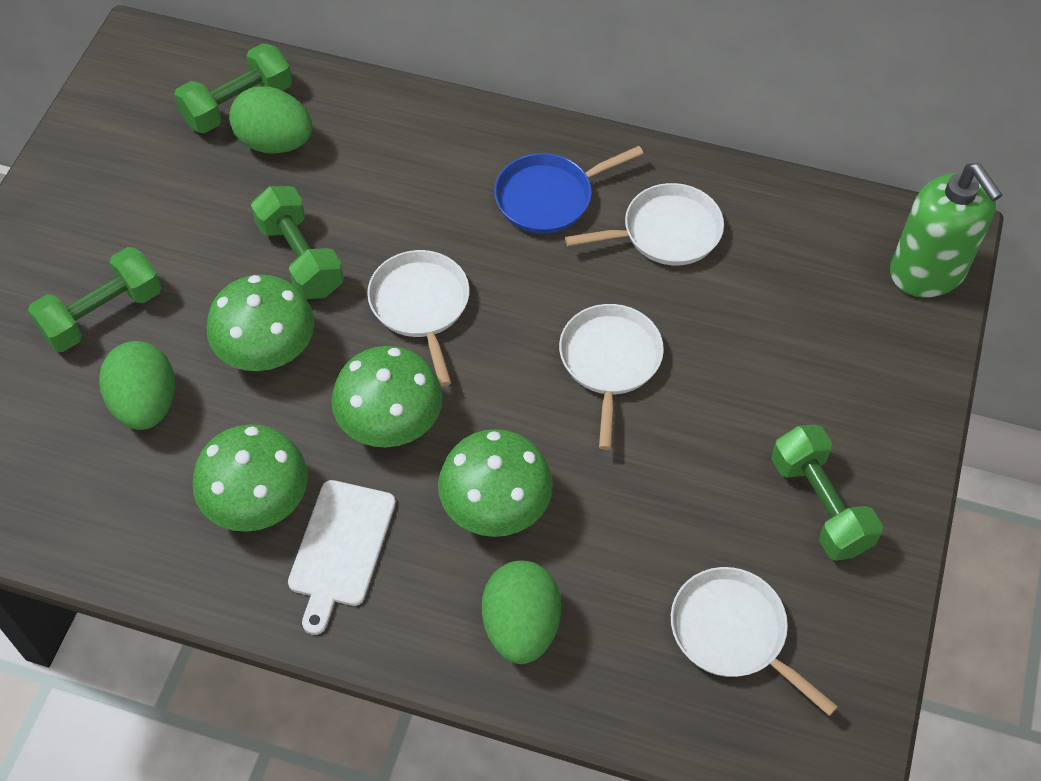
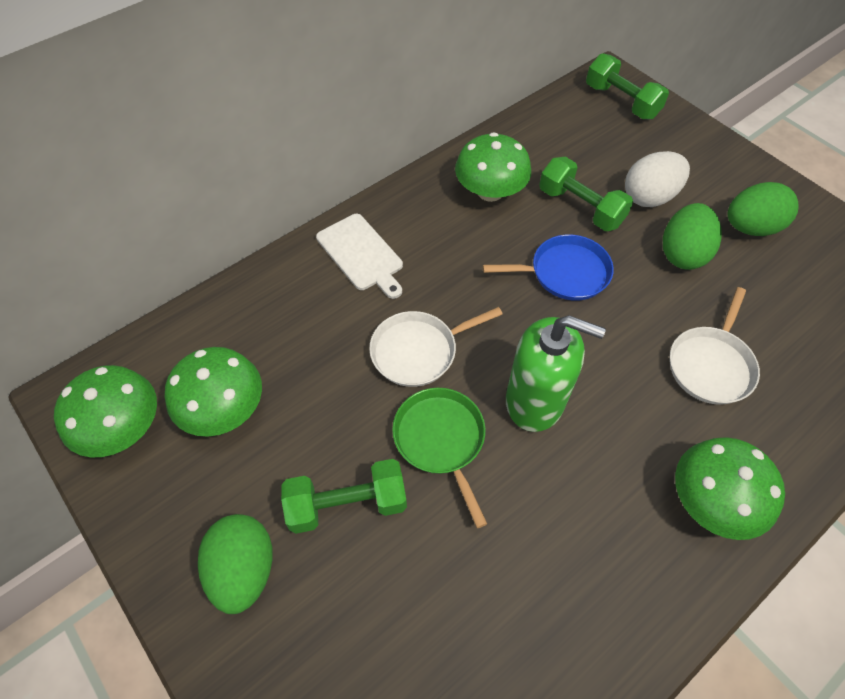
green dumbbell: 4 -> 3
green pan: 0 -> 1
white egg: 0 -> 1
white pan: 4 -> 2

